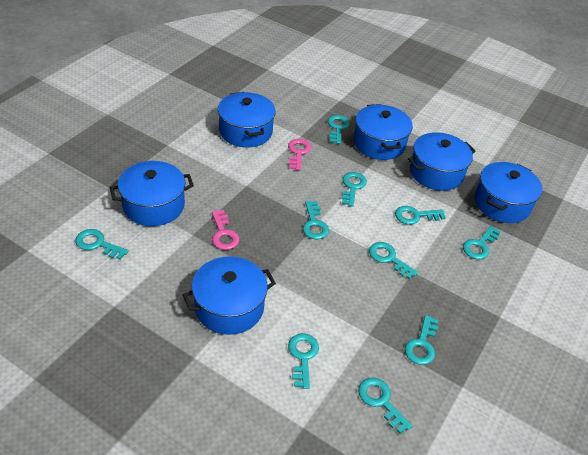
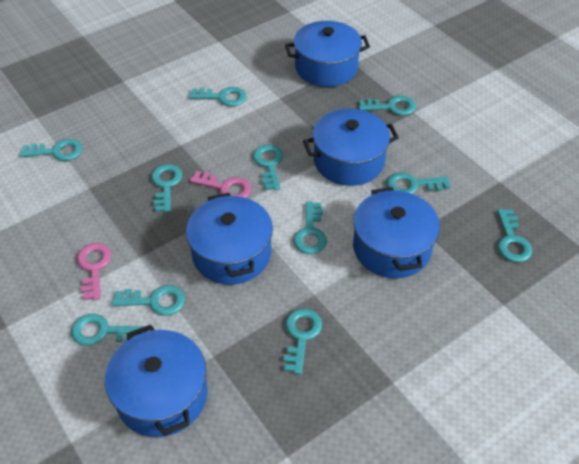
blue pot: 6 -> 5
turquoise key: 10 -> 11

